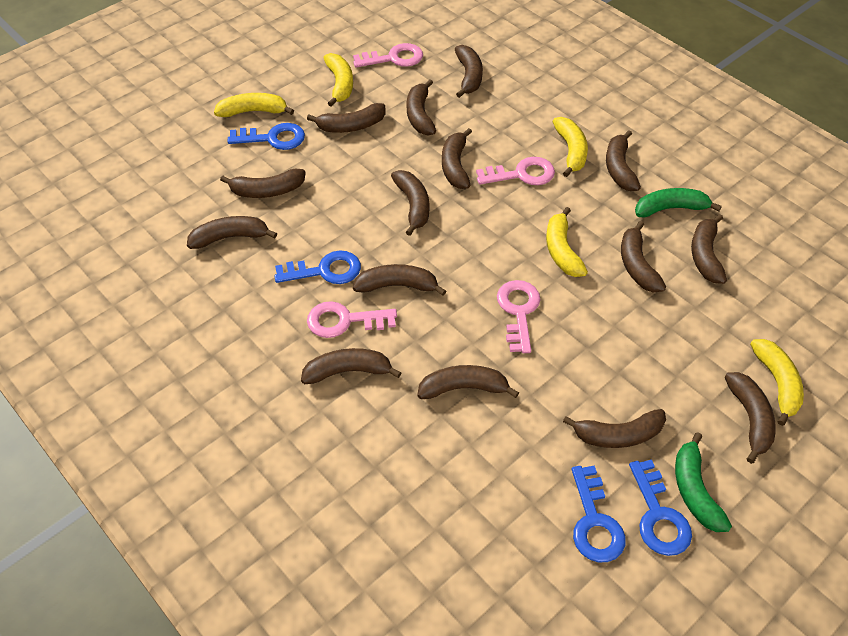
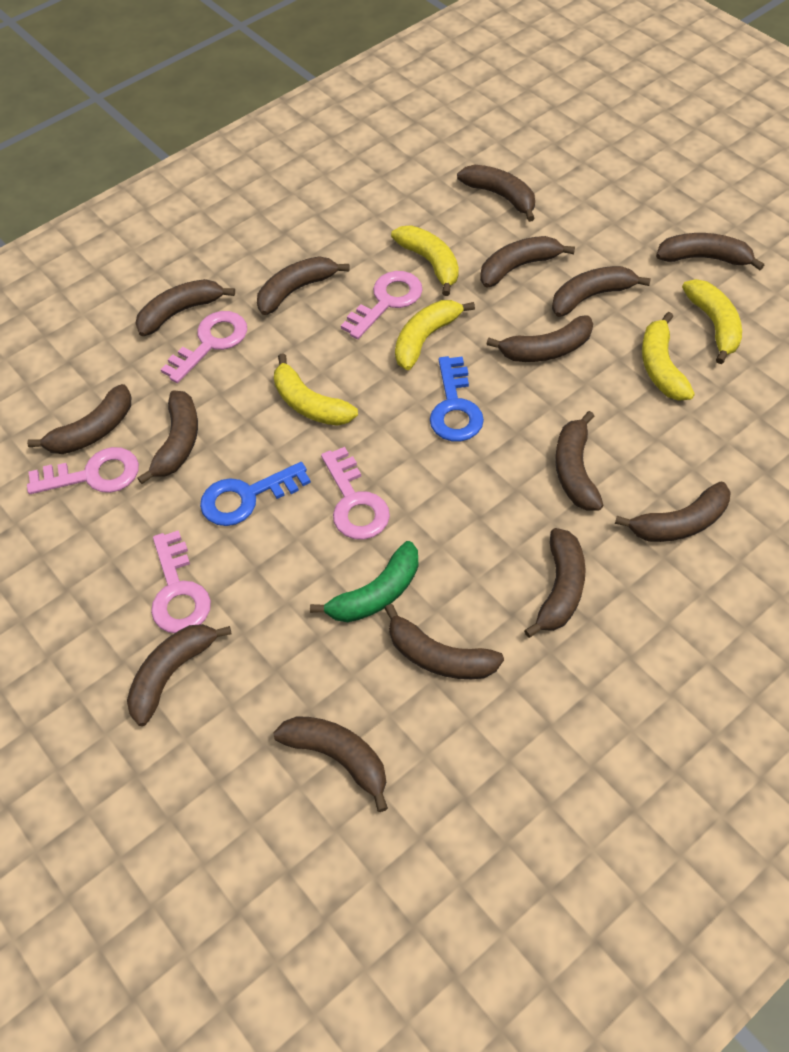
blue key: 4 -> 2
green banana: 2 -> 1
pink key: 4 -> 5

